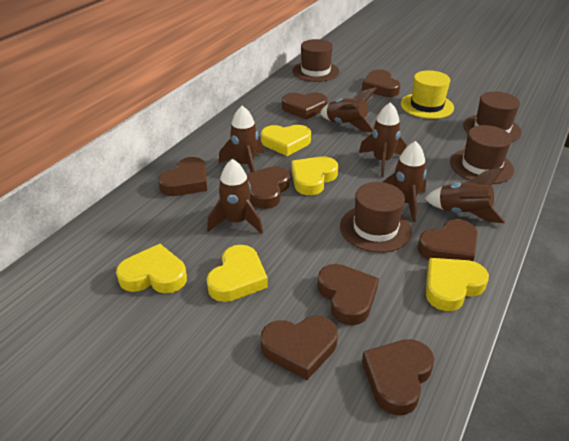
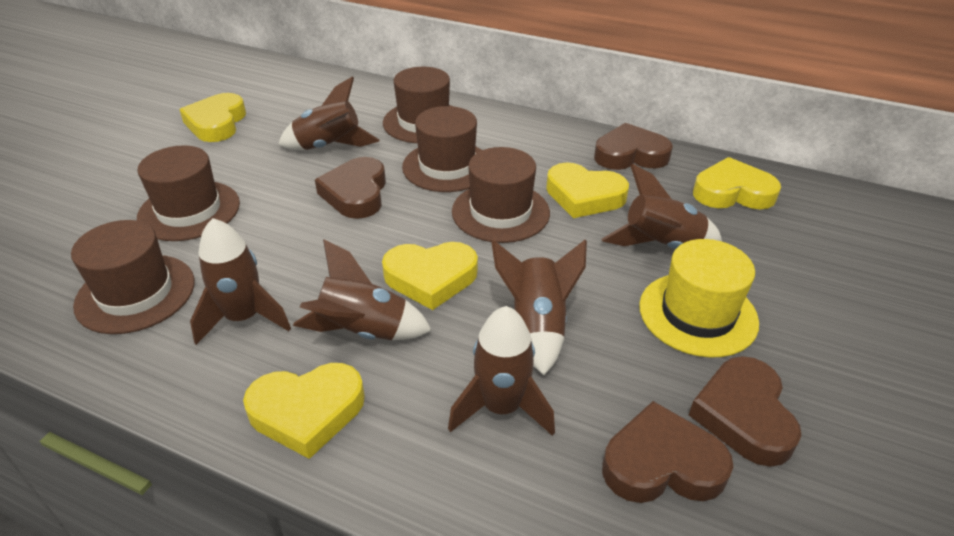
brown hat: 4 -> 5
brown heart: 8 -> 4

